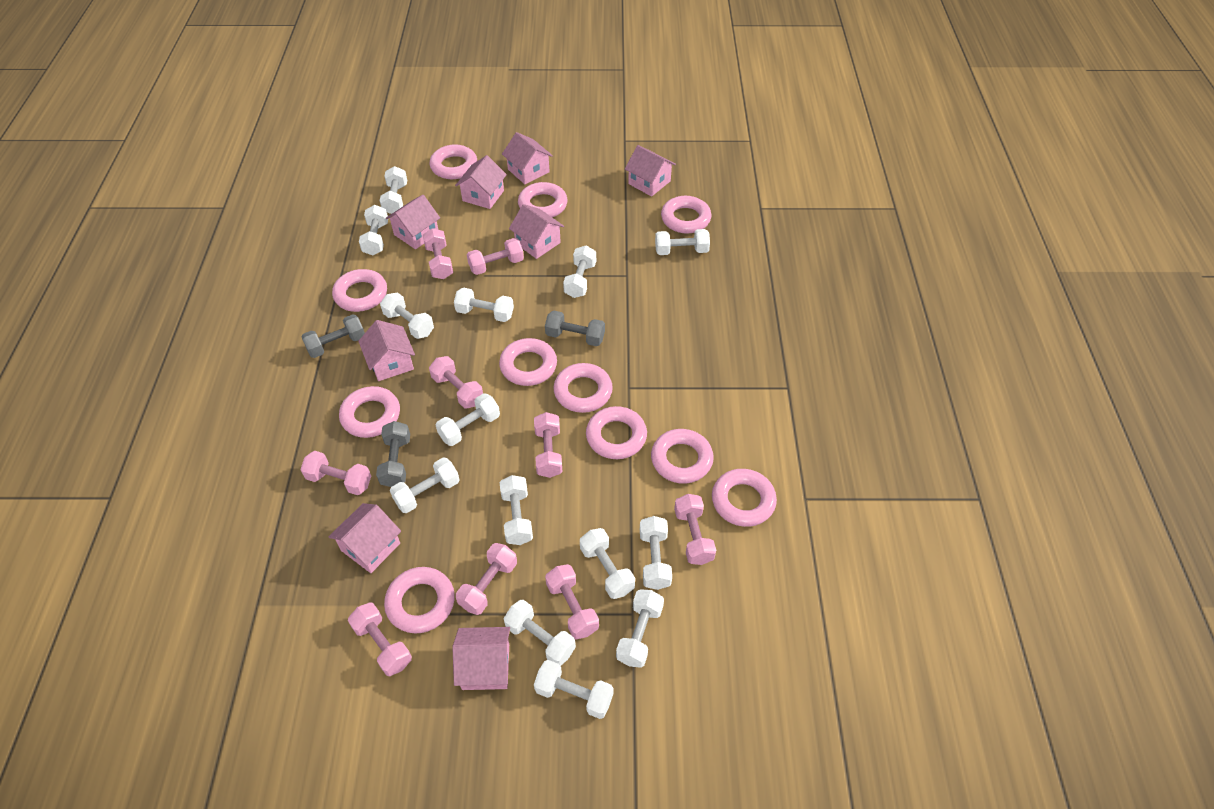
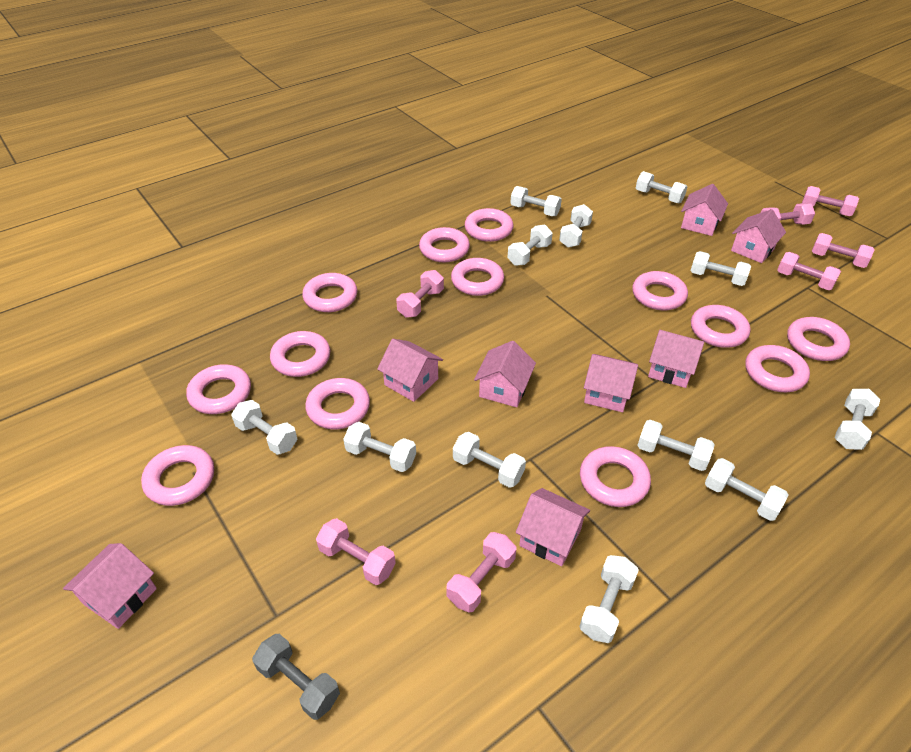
grey dumbbell: 3 -> 1
pink dumbbell: 9 -> 7
pink ring: 11 -> 13
white dumbbell: 14 -> 12

